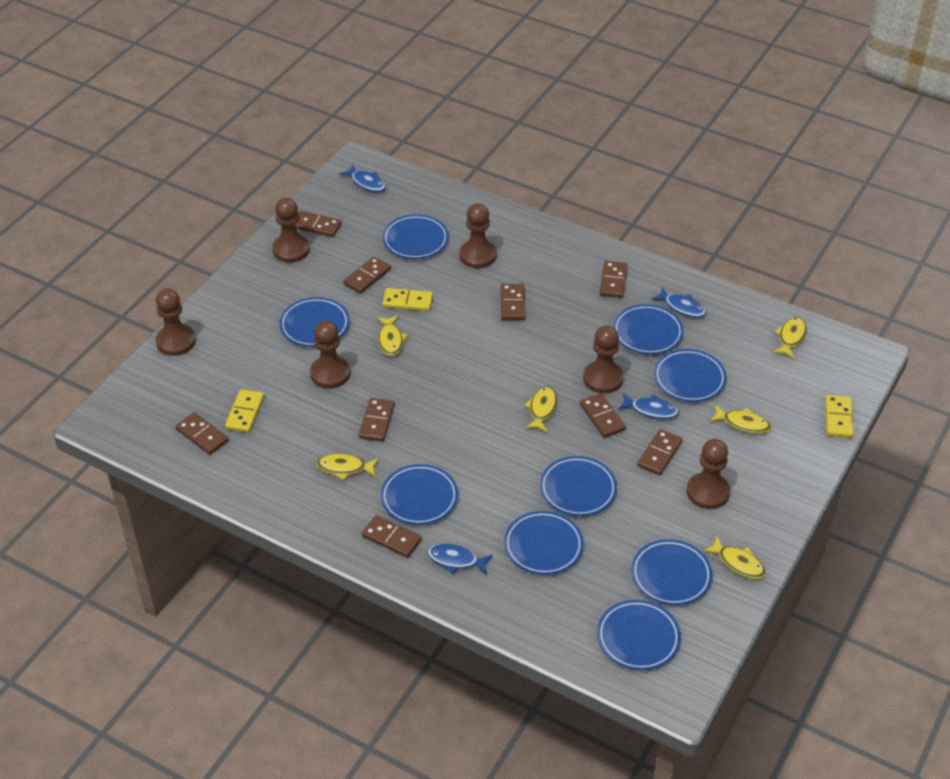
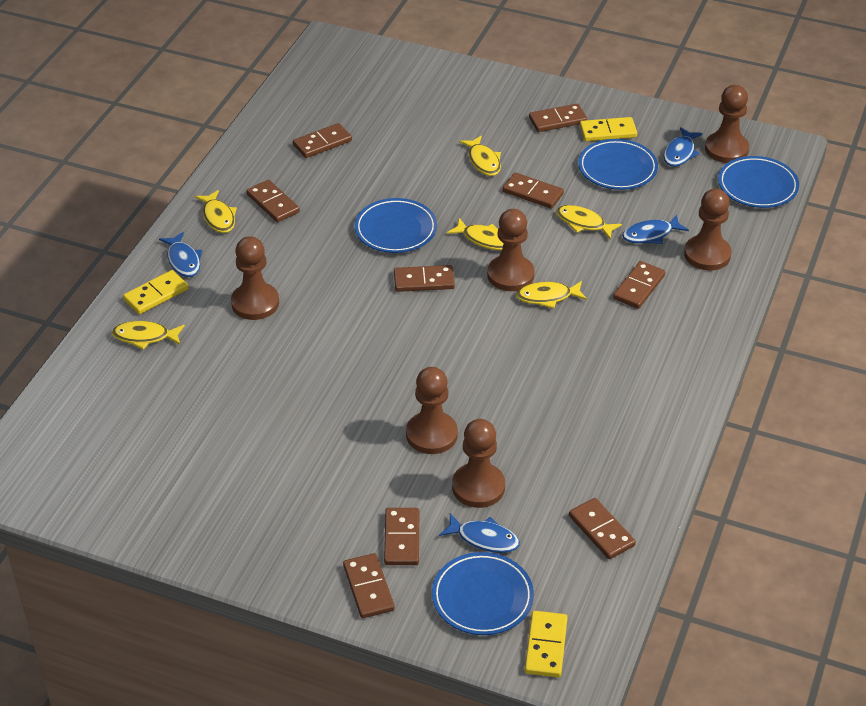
blue plate: 9 -> 4

